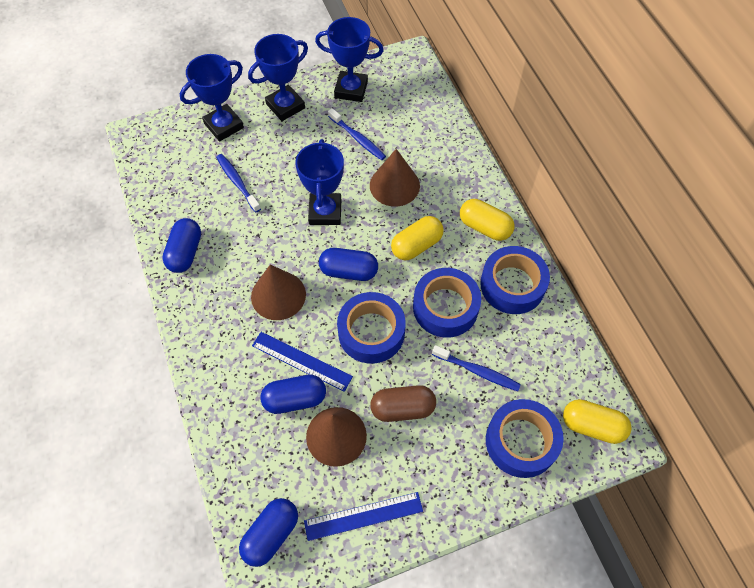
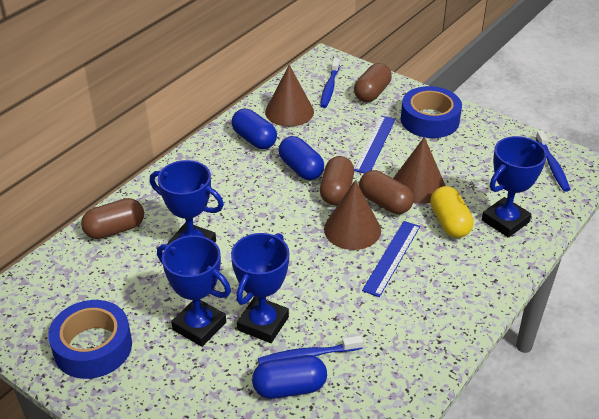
blue capsule: 4 -> 3
blue tape: 4 -> 2
brown capsule: 1 -> 4
yellow capsule: 3 -> 1

